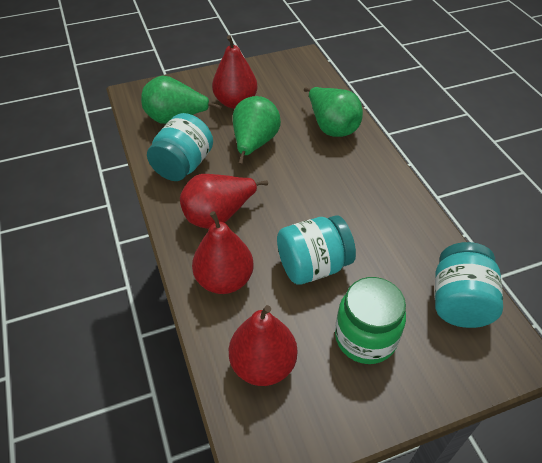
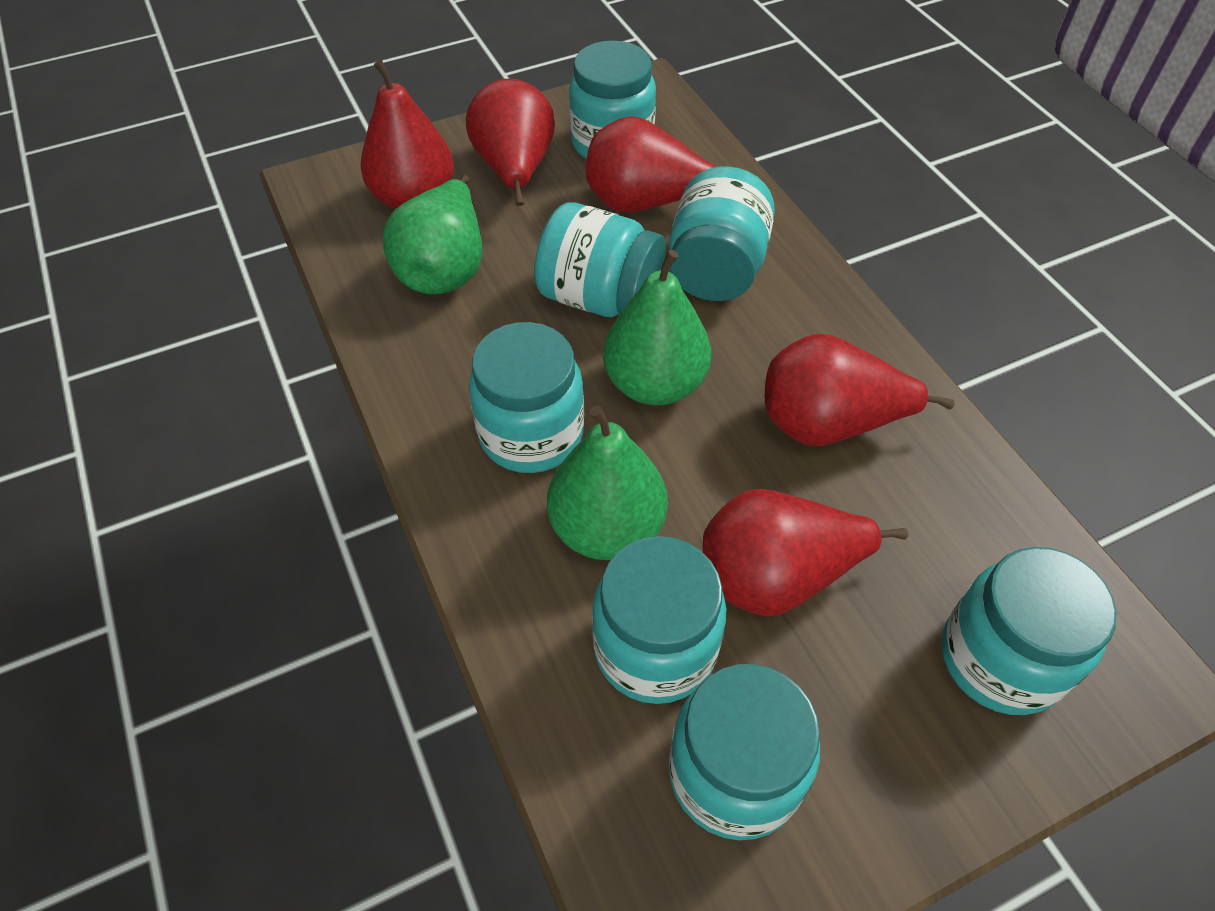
green jar: 1 -> 0
red pear: 4 -> 5
turquoise jar: 3 -> 7

